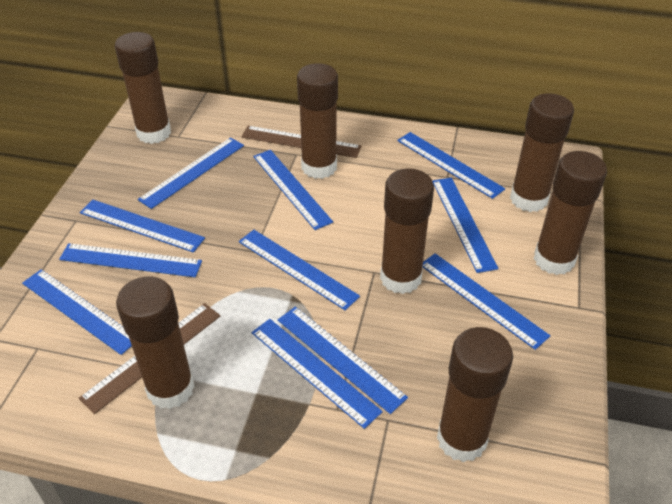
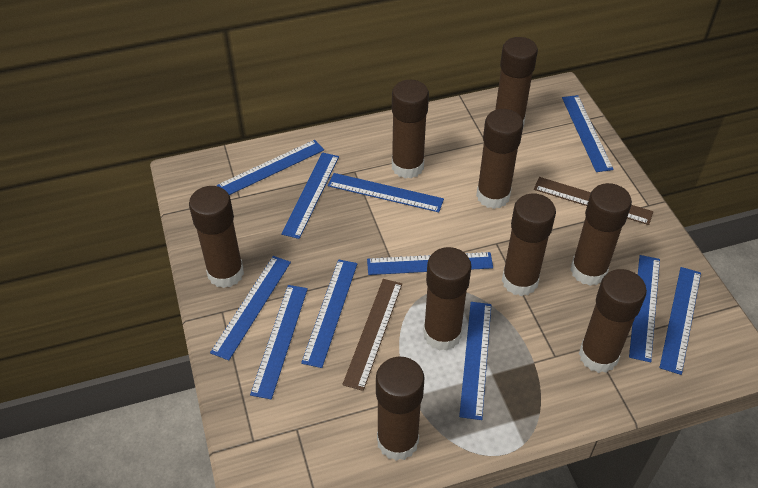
brown glue stick: 7 -> 9

